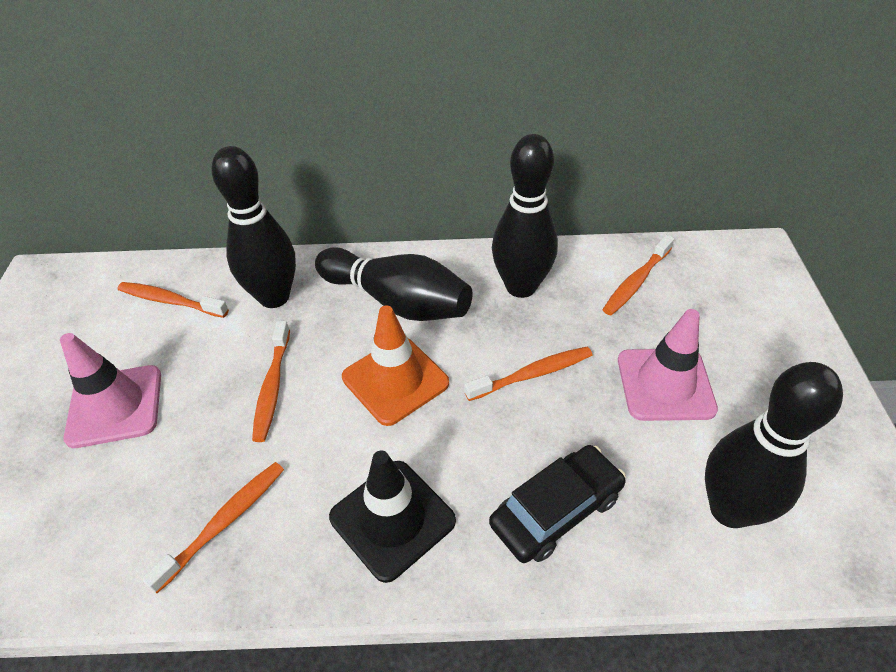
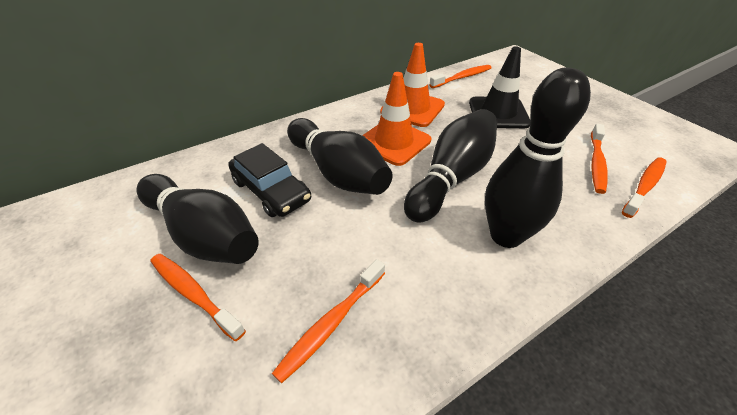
orange traffic cone: 1 -> 2
pink traffic cone: 2 -> 0

